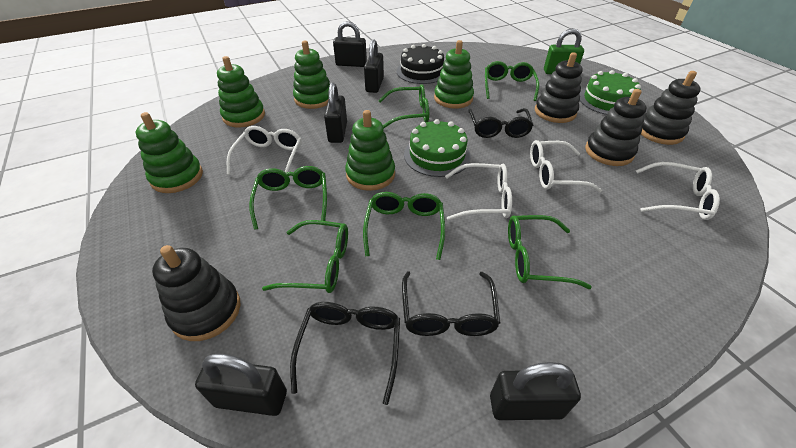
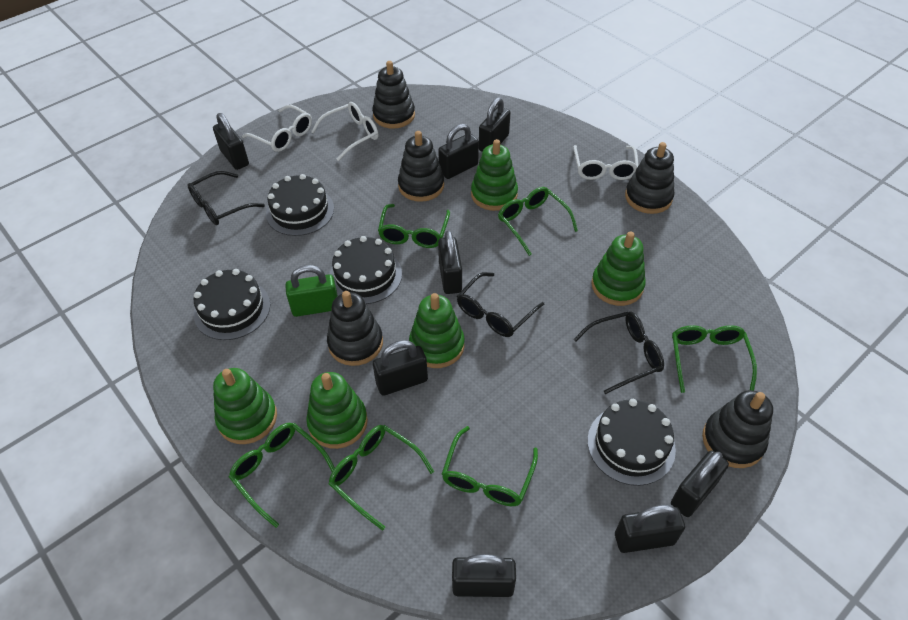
black cake: 1 -> 4
black padlock: 5 -> 8
black stacking toy: 4 -> 5
green cake: 2 -> 0
white glasses: 4 -> 3

